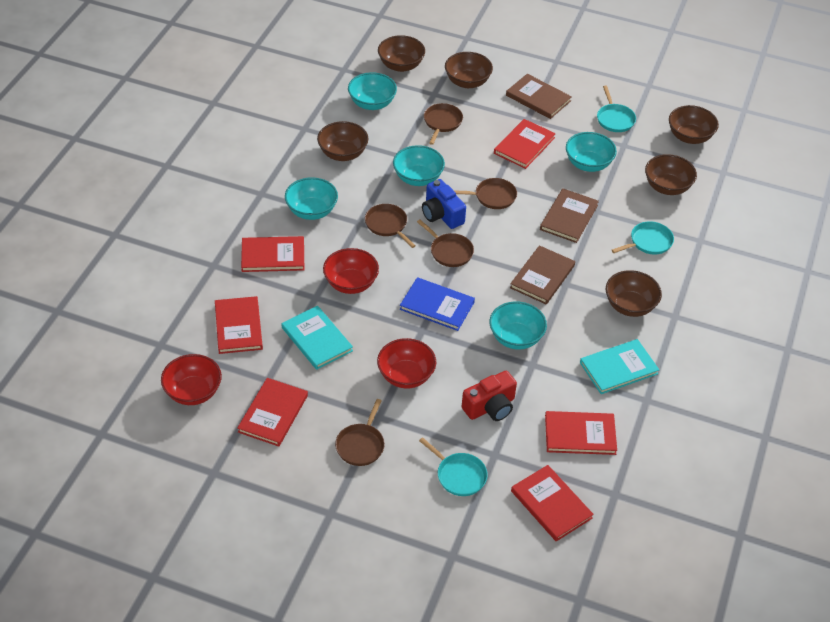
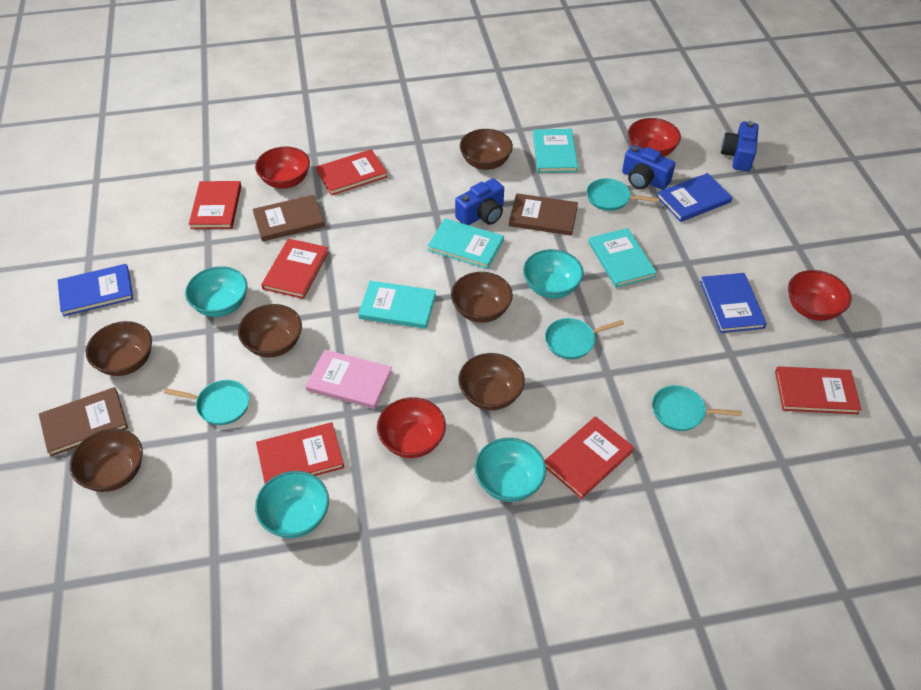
blue book: 1 -> 3
blue camera: 1 -> 3
brown pan: 5 -> 0
pink book: 0 -> 1
red bowl: 3 -> 4
red camera: 1 -> 0
turquoise book: 2 -> 4
turquoise bowl: 5 -> 4
turquoise pan: 3 -> 4

